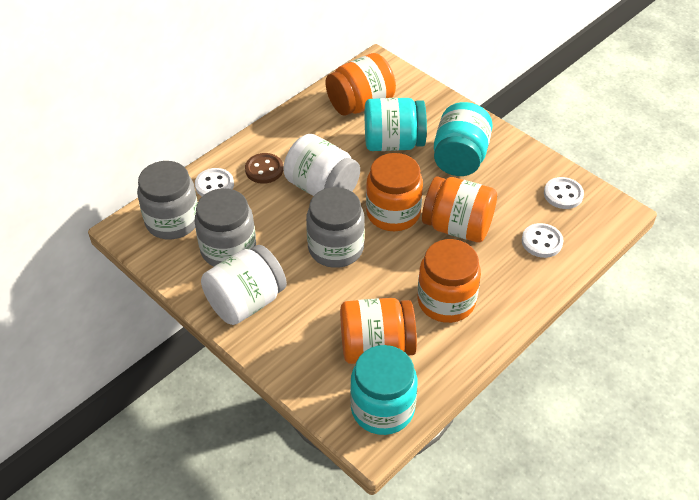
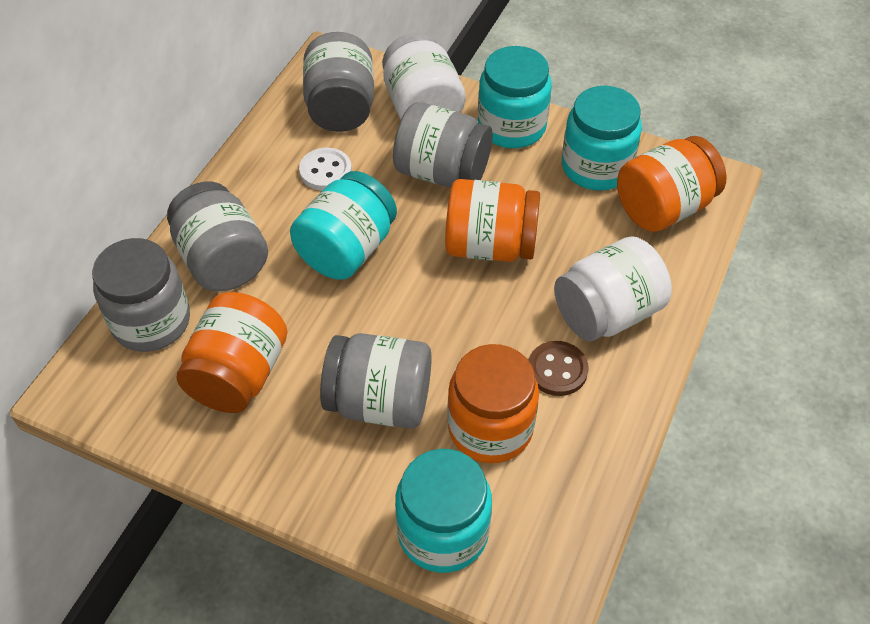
grey jar: 3 -> 5
orange jar: 5 -> 4
turquoise jar: 3 -> 4
white button: 3 -> 1

